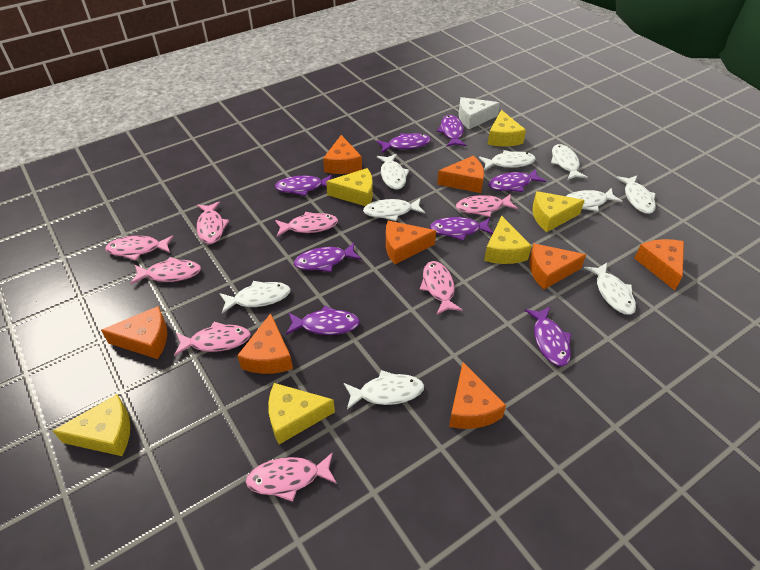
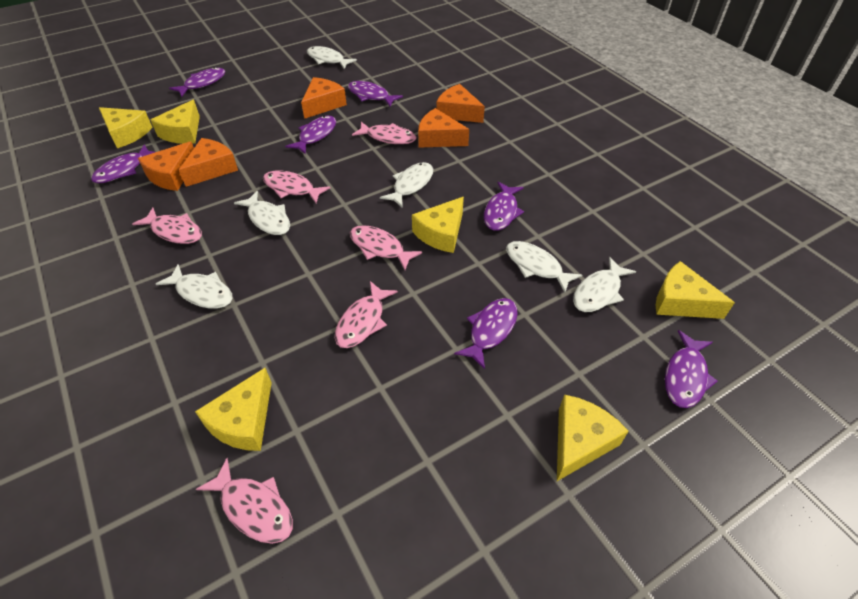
orange cheese: 8 -> 5
pink fish: 8 -> 6
purple fish: 8 -> 7
white cheese: 1 -> 0
white fish: 9 -> 6

